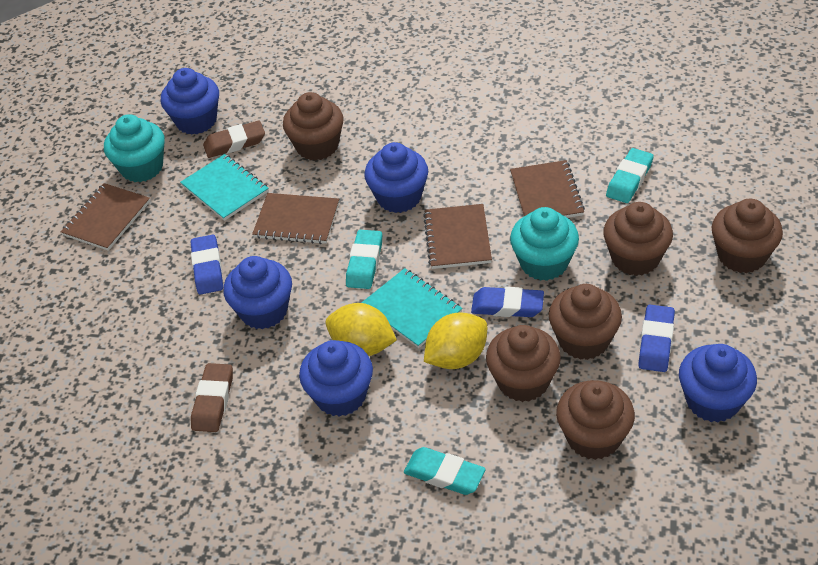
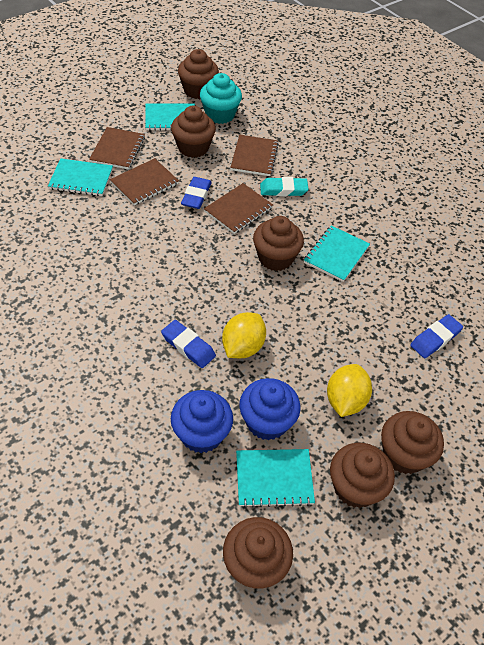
blue cupcake: 5 -> 2
brown eraser: 2 -> 0
turquoise cupcake: 2 -> 1
turquoise eraser: 3 -> 1
turquoise notebook: 2 -> 4

